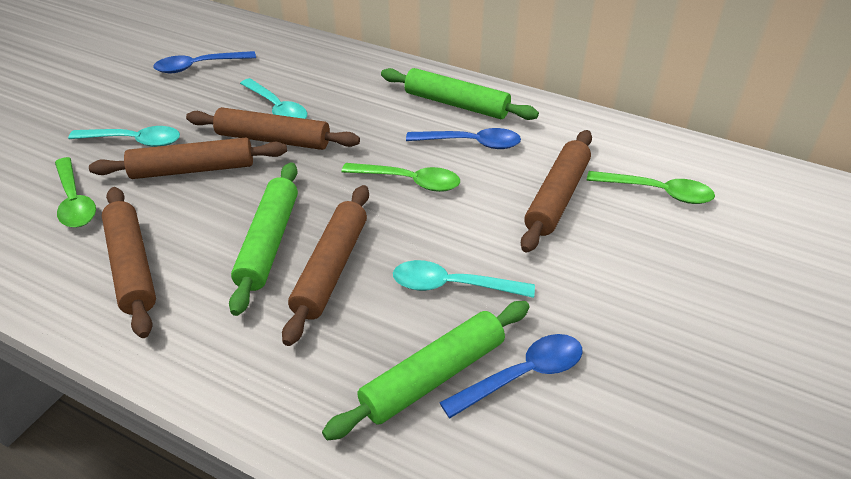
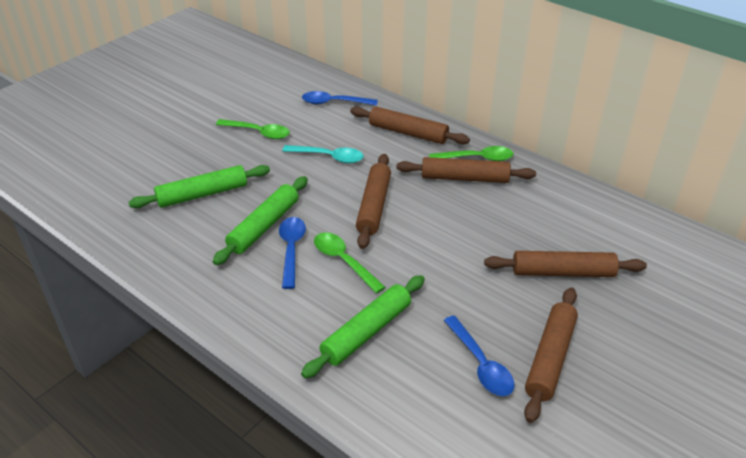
turquoise spoon: 3 -> 1

